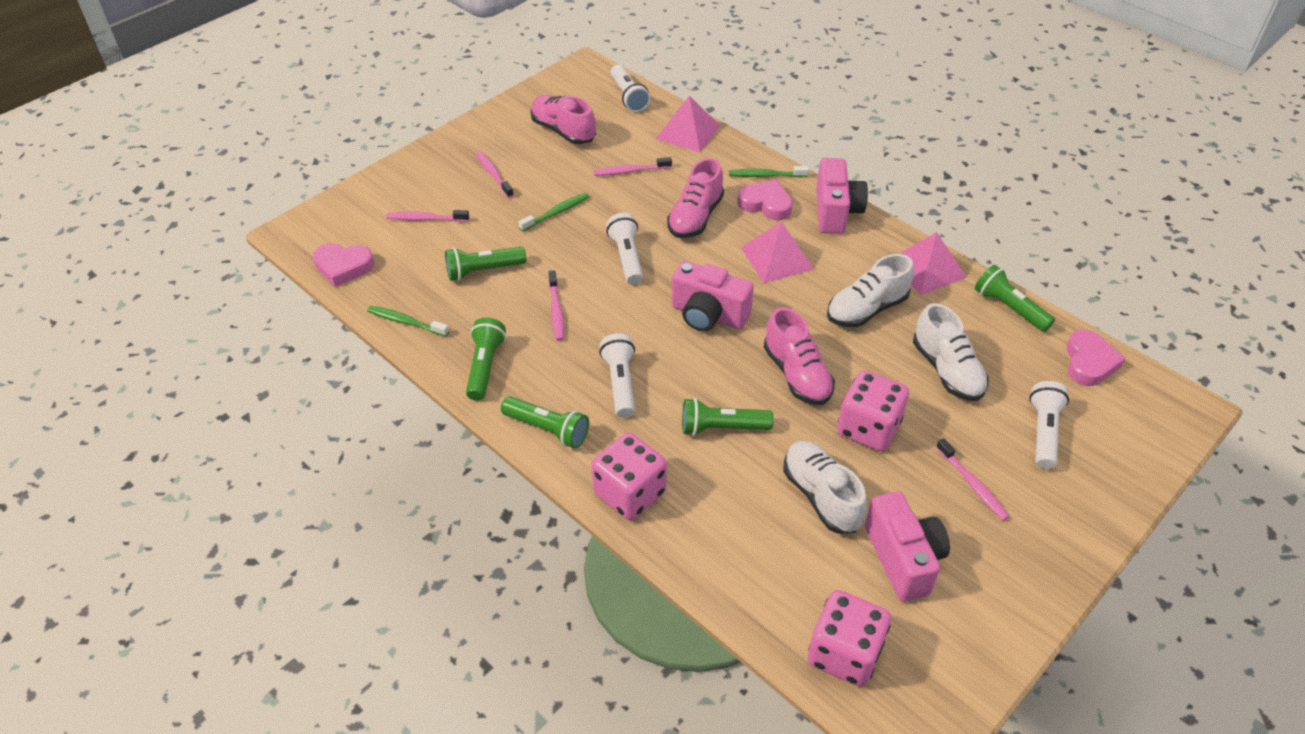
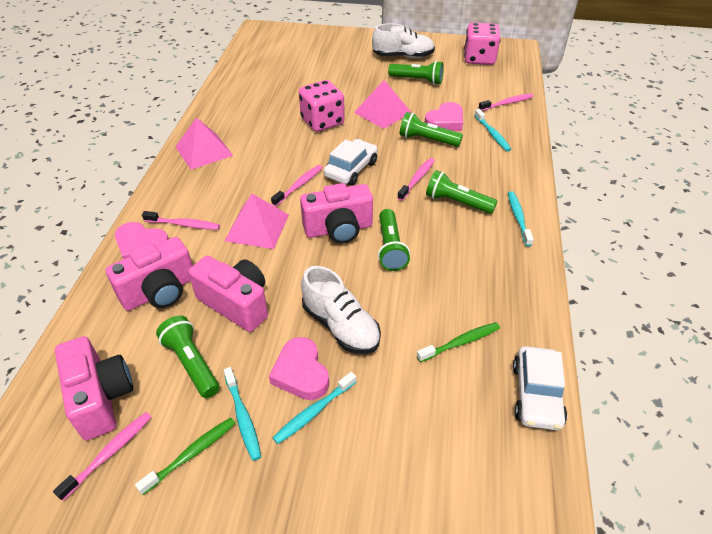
green toothbrush: 3 -> 2
pink camera: 3 -> 4
pink dice: 3 -> 2
pink shoe: 3 -> 0
turquoise toothbrush: 0 -> 4
white car: 0 -> 2
white flashlight: 4 -> 0
white shoe: 3 -> 2

